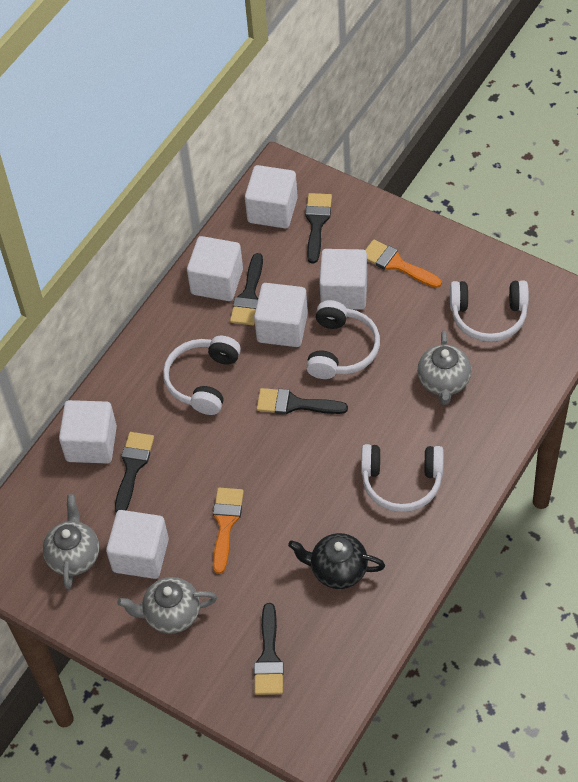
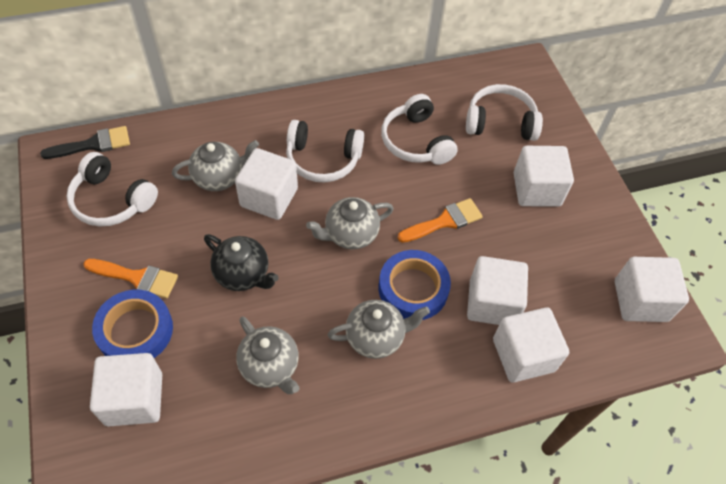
black brush: 5 -> 1
blue tape: 0 -> 2
grey teapot: 3 -> 4

